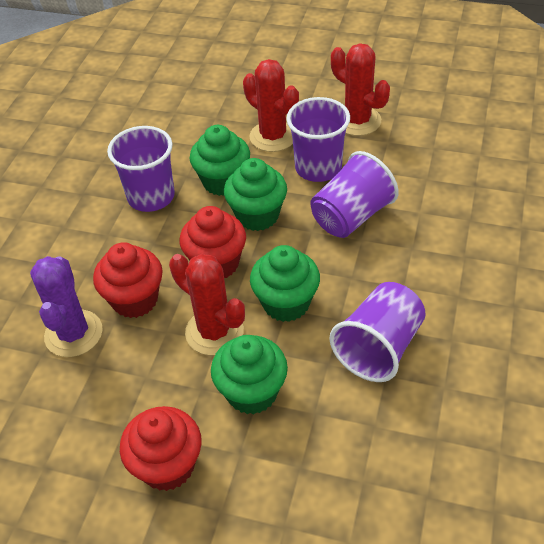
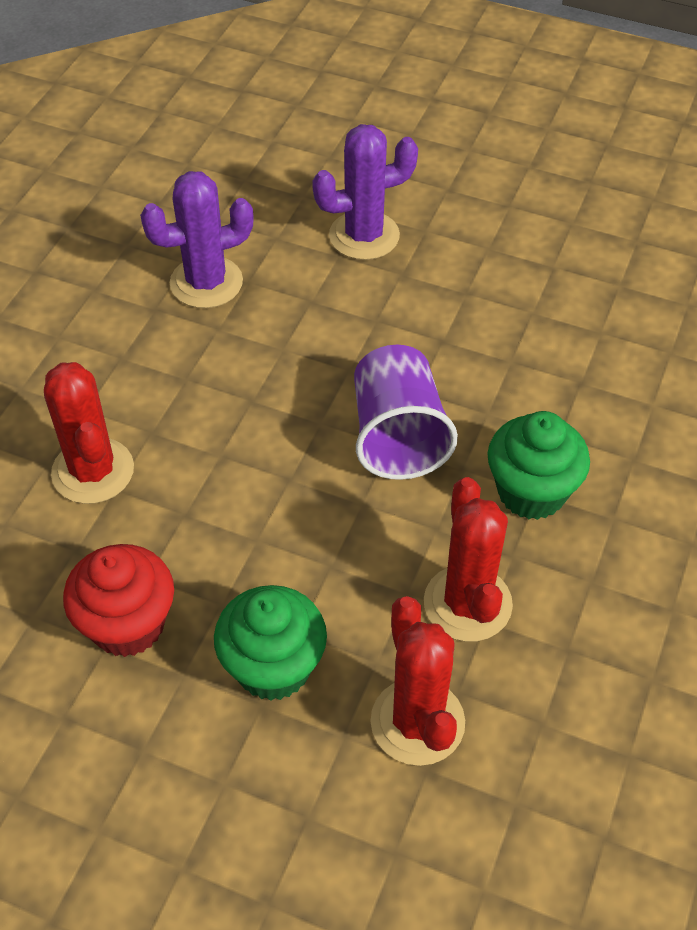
green cupcake: 4 -> 2
purple cactus: 1 -> 2
purple cup: 4 -> 1
red cupcake: 3 -> 1

